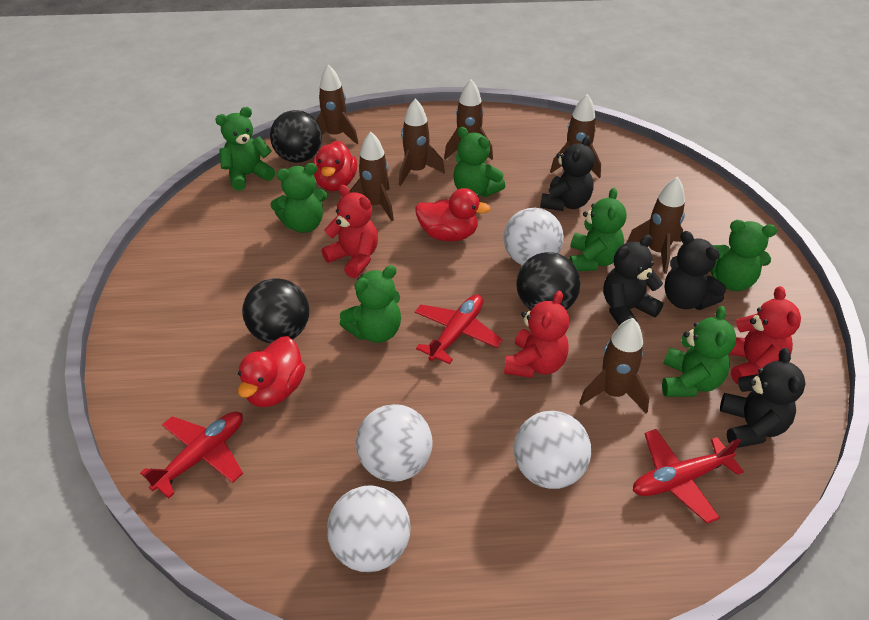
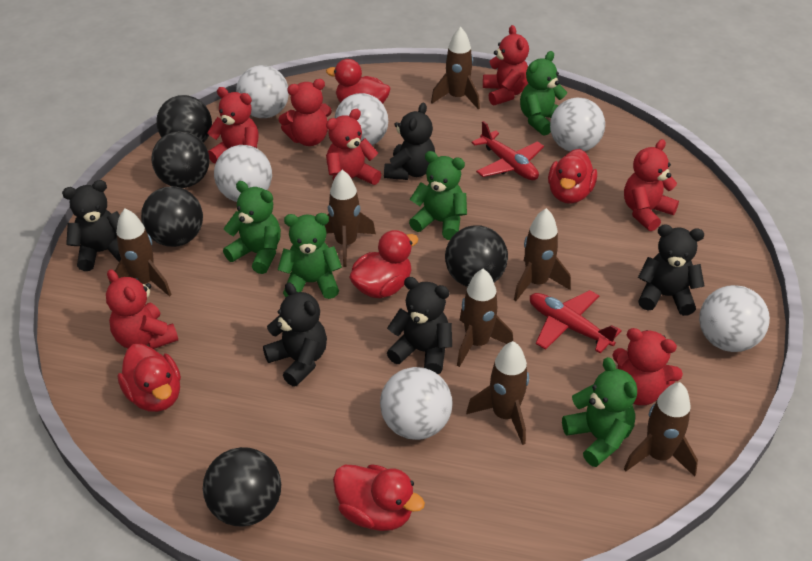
black ball: 3 -> 5
black teddy bear: 4 -> 5
green teddy bear: 7 -> 5
red duck: 3 -> 5
red plane: 3 -> 2
red teddy bear: 3 -> 7
white ball: 4 -> 6

